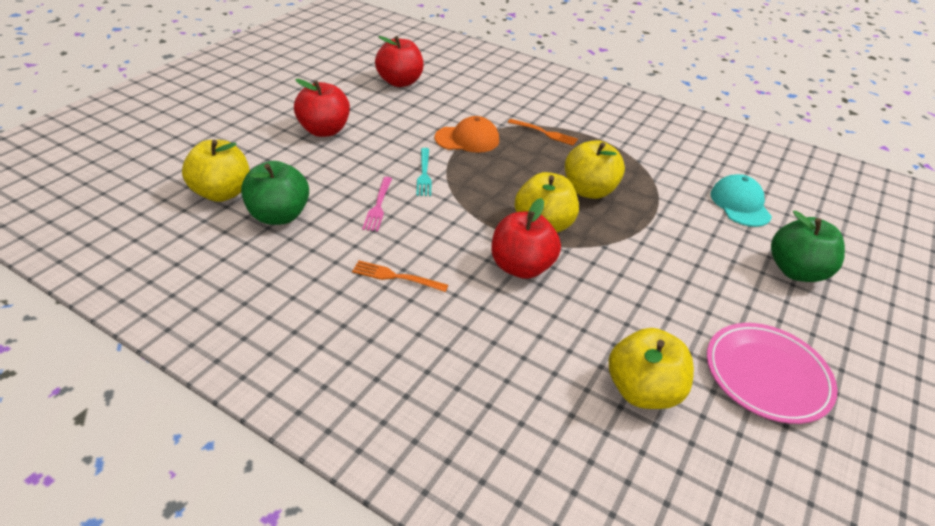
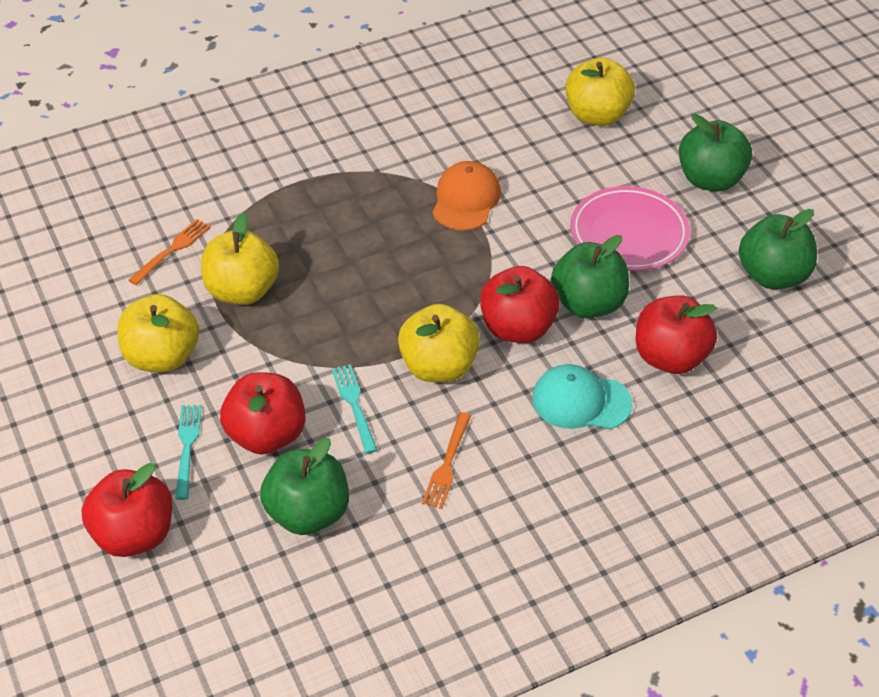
green apple: 2 -> 4
pink fork: 1 -> 0
red apple: 3 -> 4
turquoise fork: 1 -> 2

